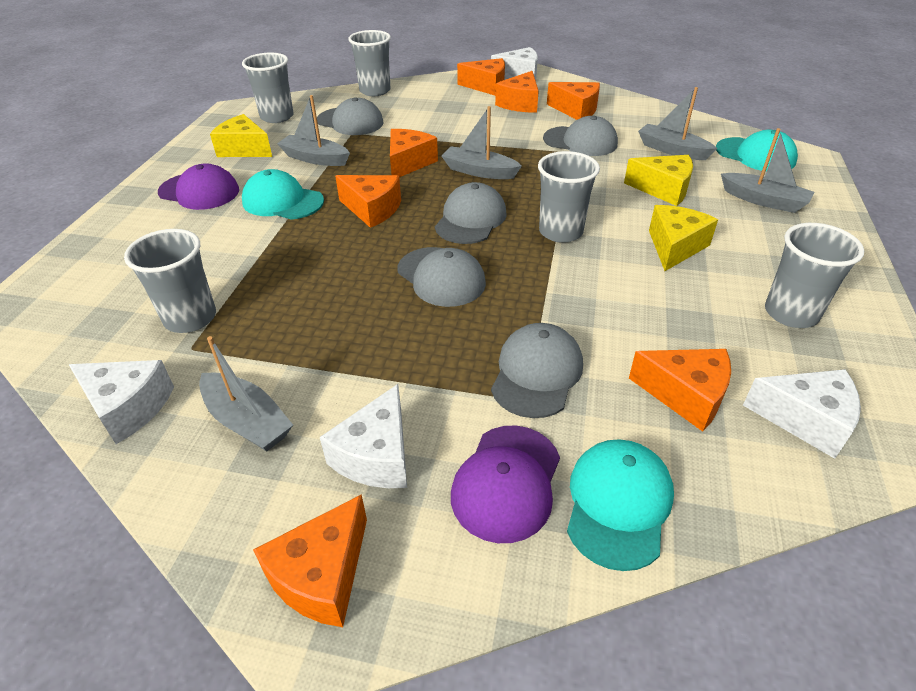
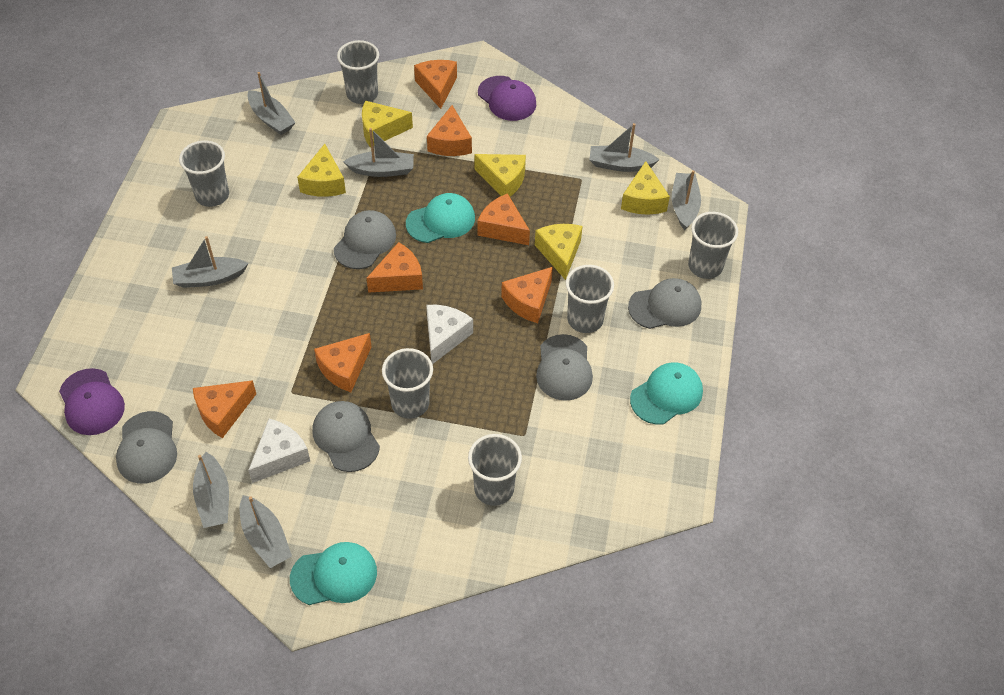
grey boat: 5 -> 7
grey cup: 5 -> 6
white cheese: 4 -> 2
yellow cheese: 3 -> 5

